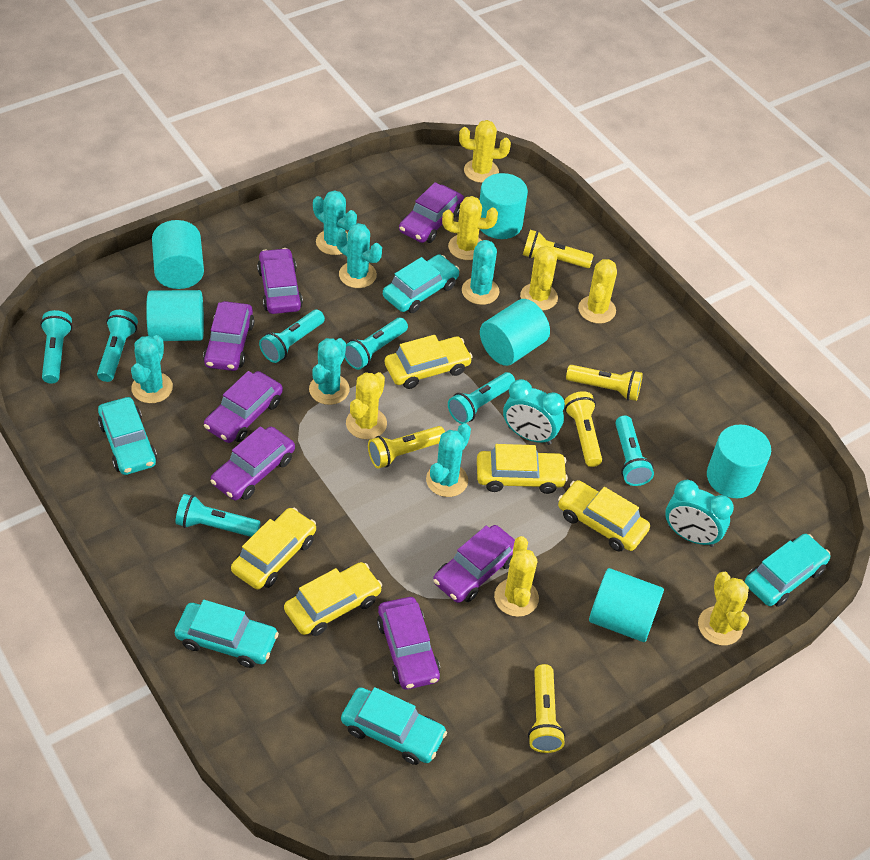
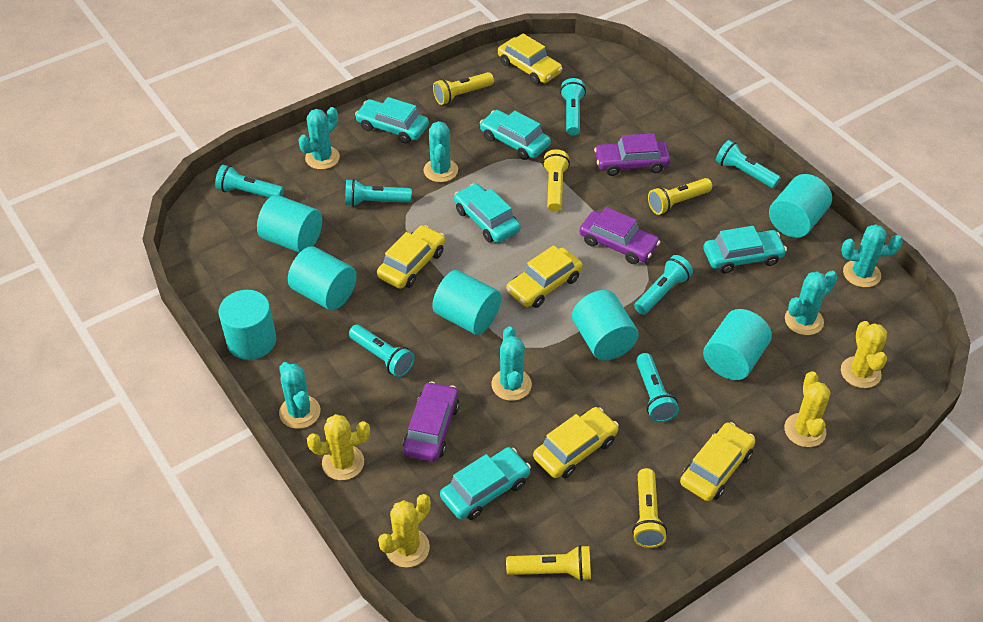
purple car: 7 -> 3
turquoise clock: 2 -> 0
turquoise cylinder: 6 -> 7
yellow cactus: 7 -> 4

